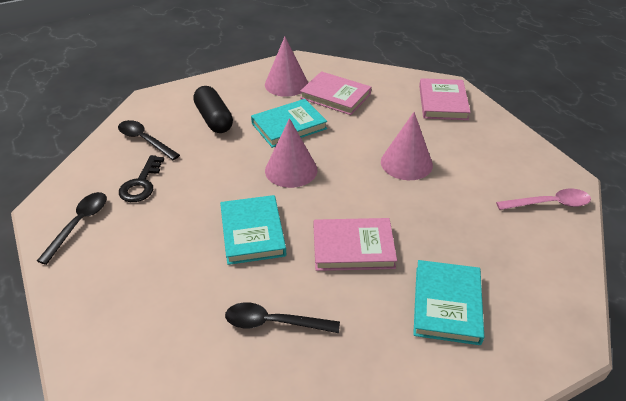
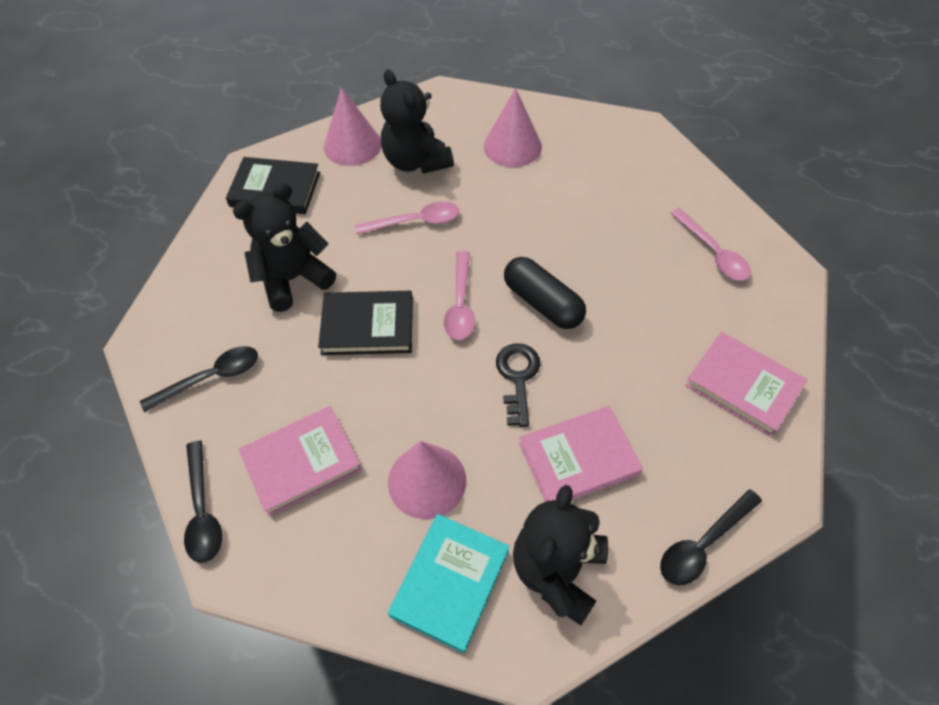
black book: 0 -> 2
black teddy bear: 0 -> 3
pink spoon: 1 -> 3
turquoise book: 3 -> 1

